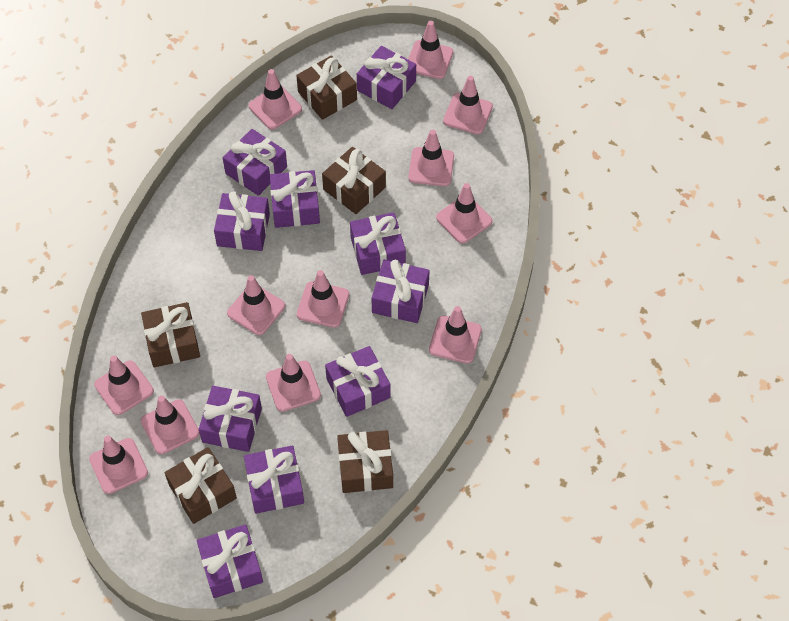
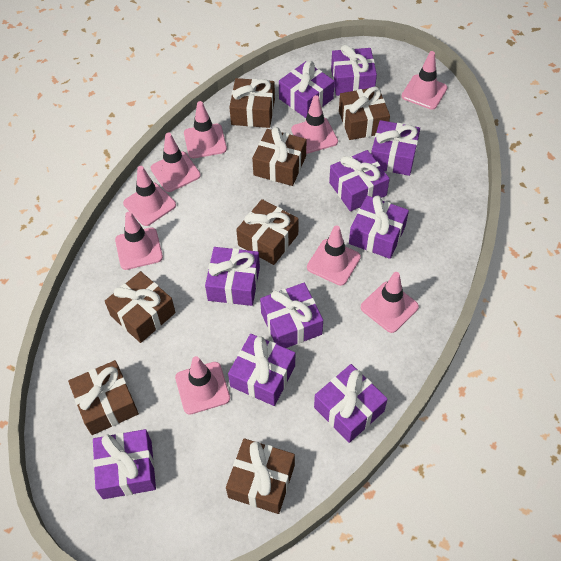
brown gift: 5 -> 7
pink traffic cone: 12 -> 9

